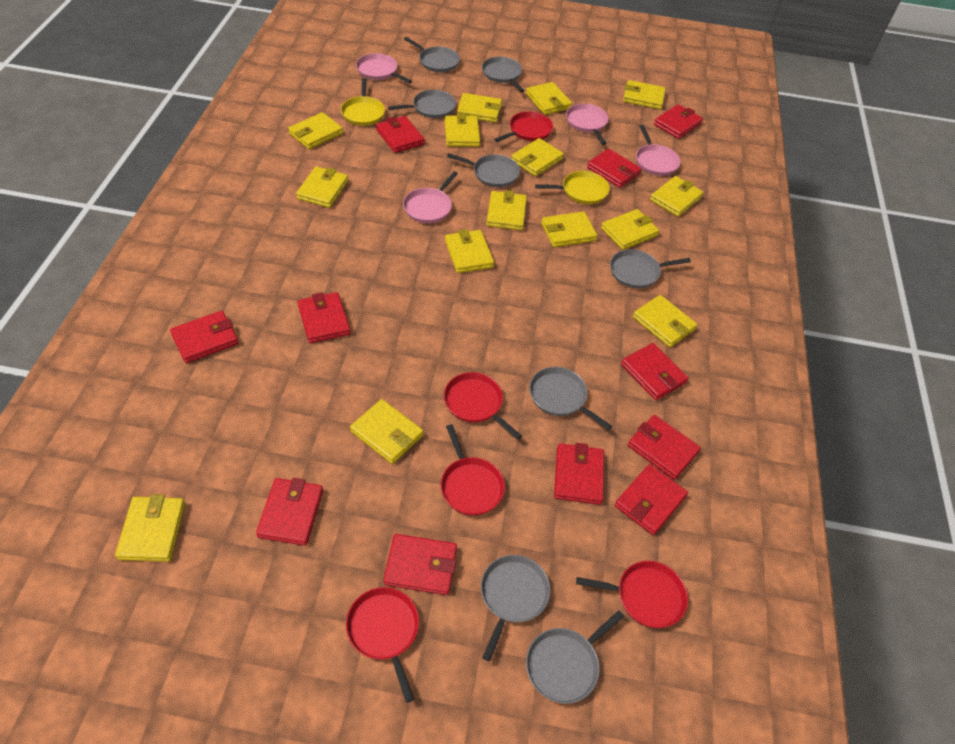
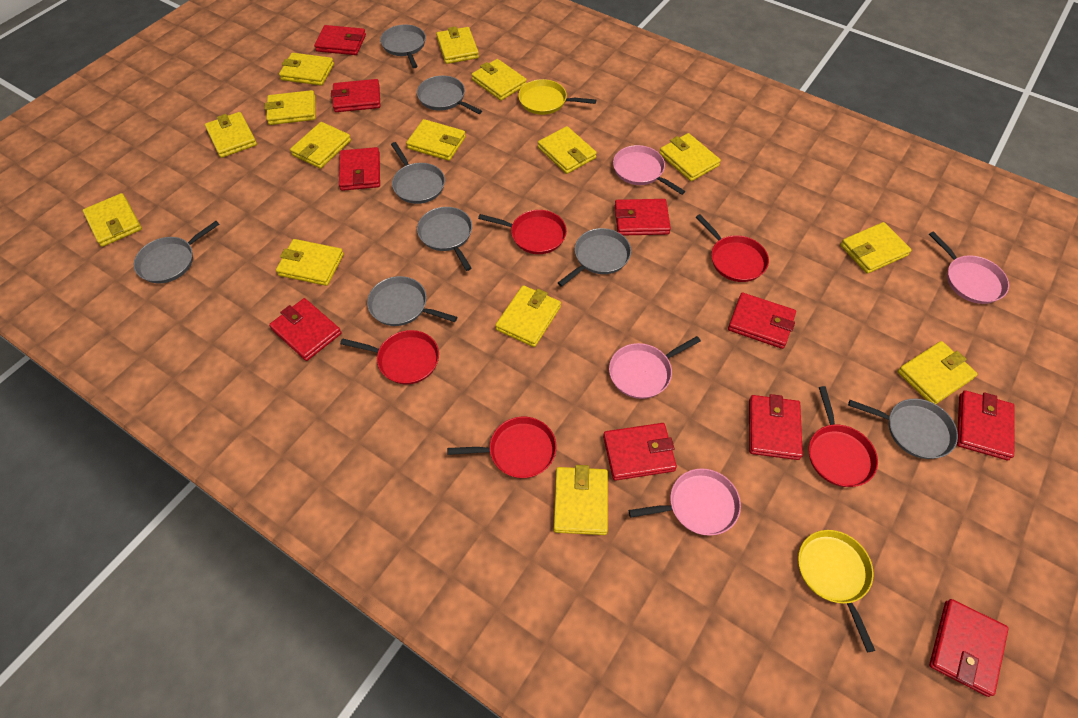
red wallet: 11 -> 10

